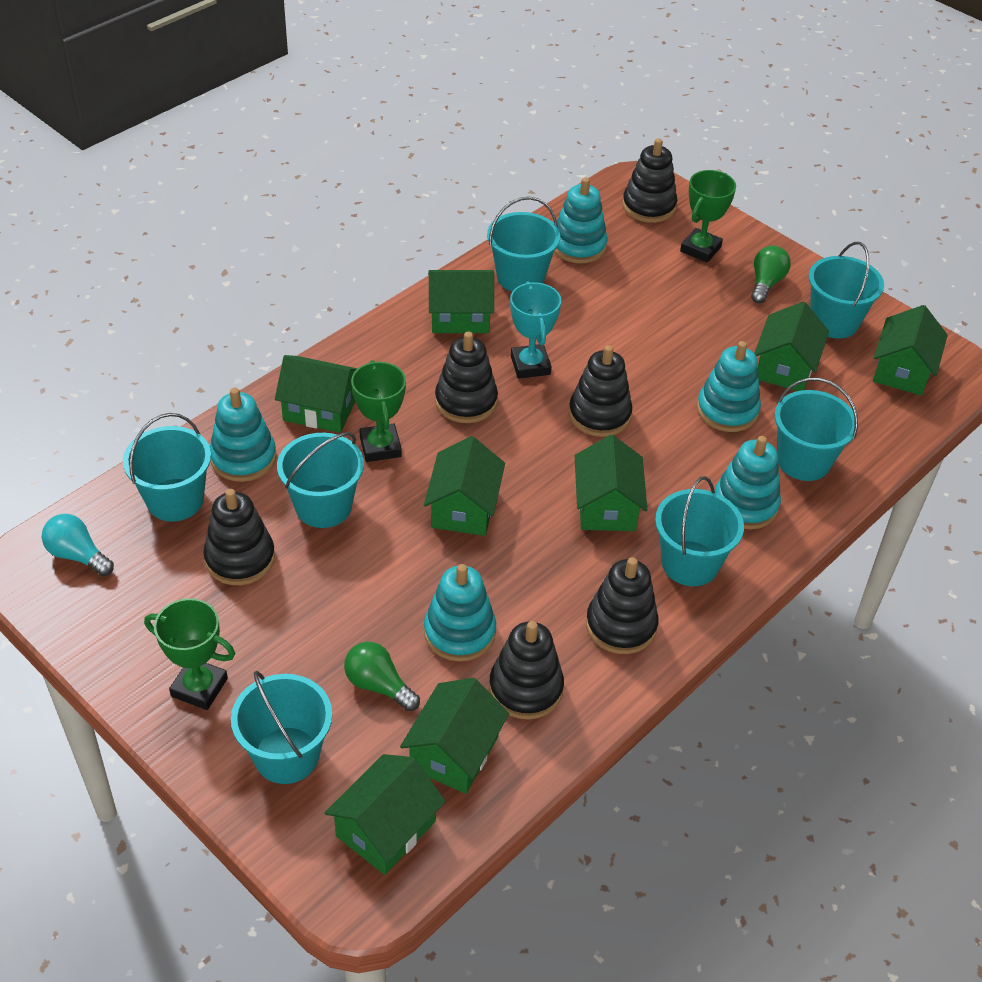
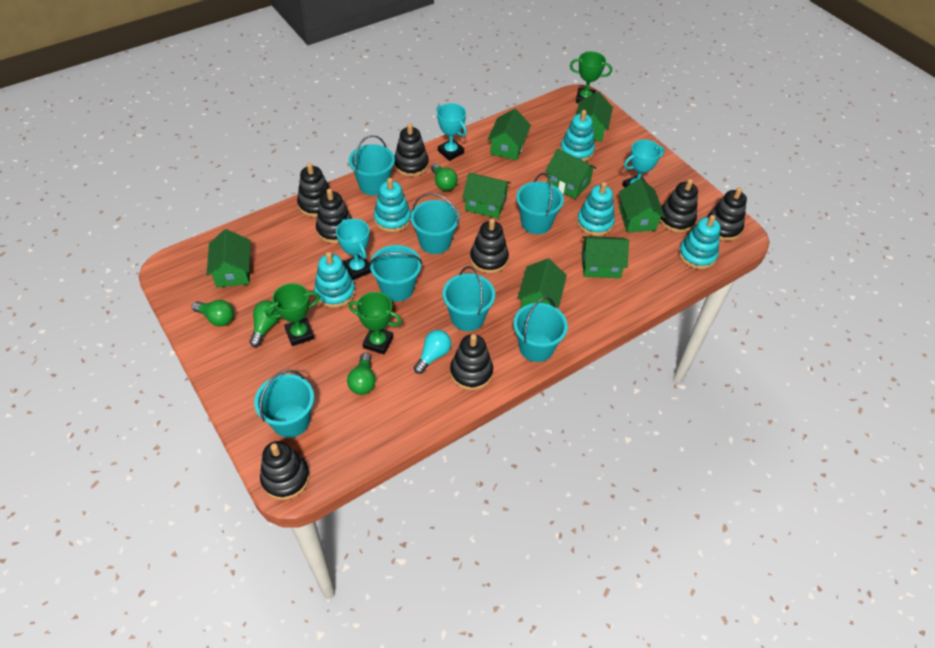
black stacking toy: 6 -> 8
green light bulb: 2 -> 4
turquoise trophy: 1 -> 3

